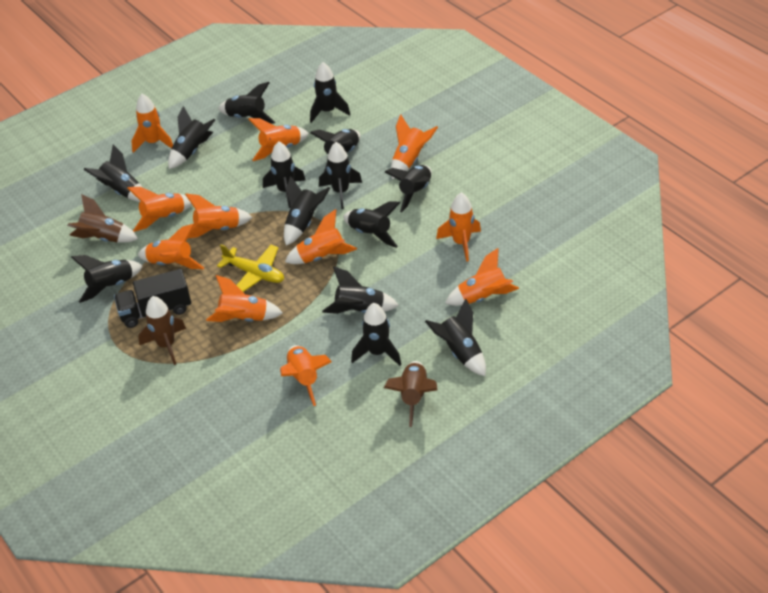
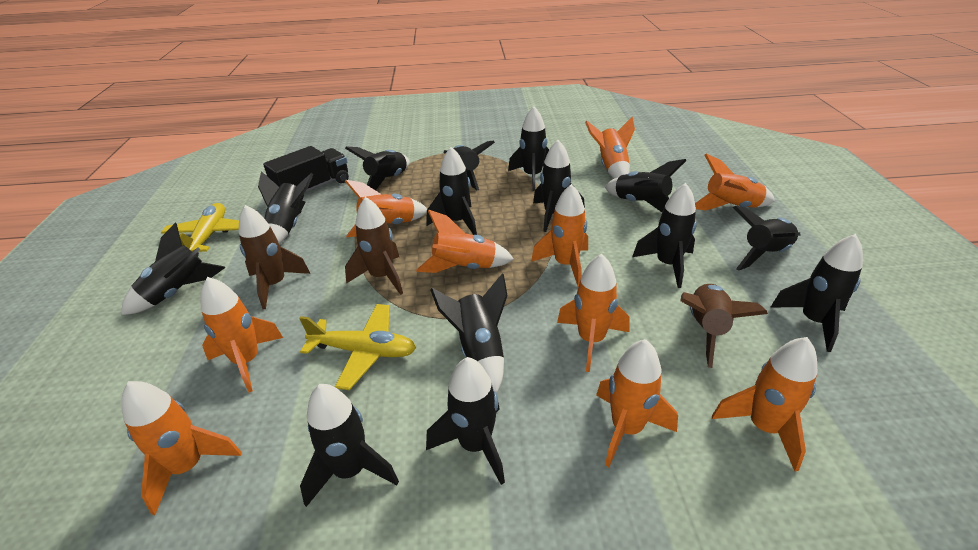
orange rocket: 11 -> 10
yellow plane: 1 -> 2

